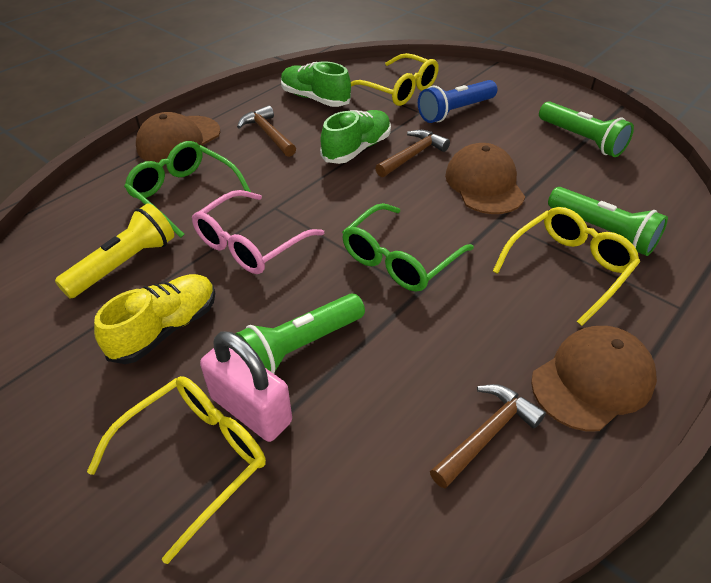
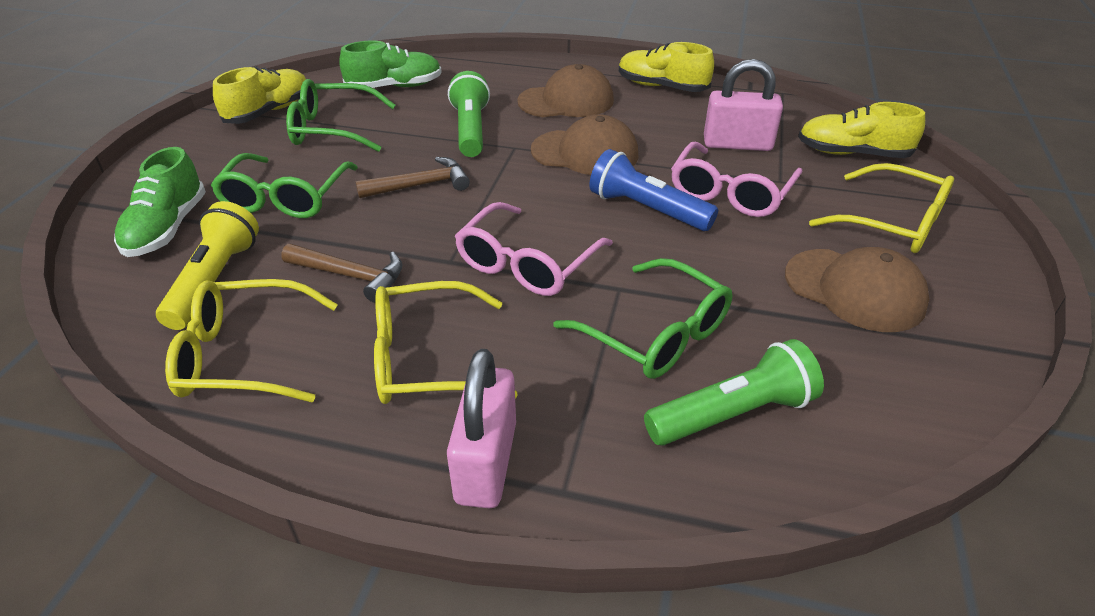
brown hammer: 3 -> 2
green flashlight: 3 -> 2
green glasses: 2 -> 3
pink glasses: 1 -> 2
pink padlock: 1 -> 2
yellow shoe: 1 -> 3

